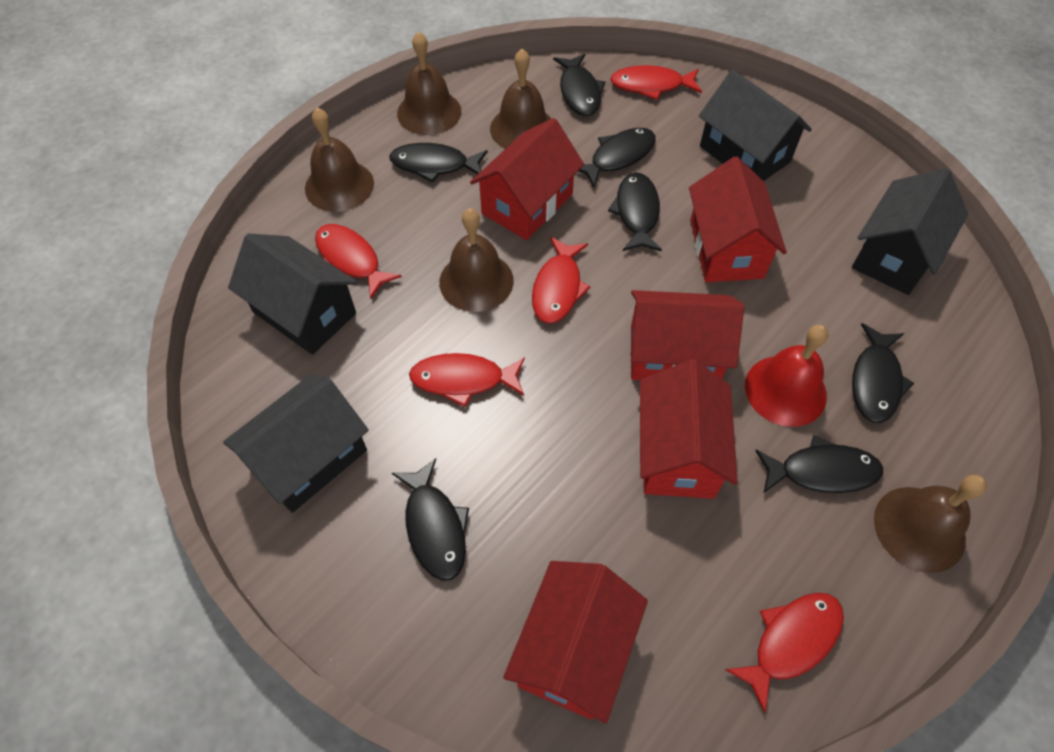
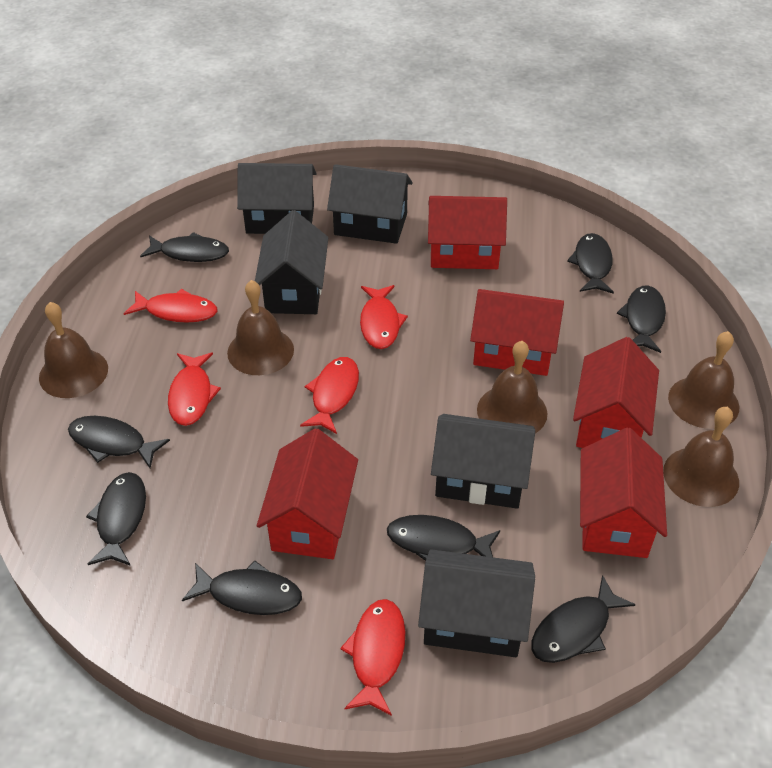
black fish: 7 -> 8
black house: 4 -> 5
red bell: 1 -> 0

